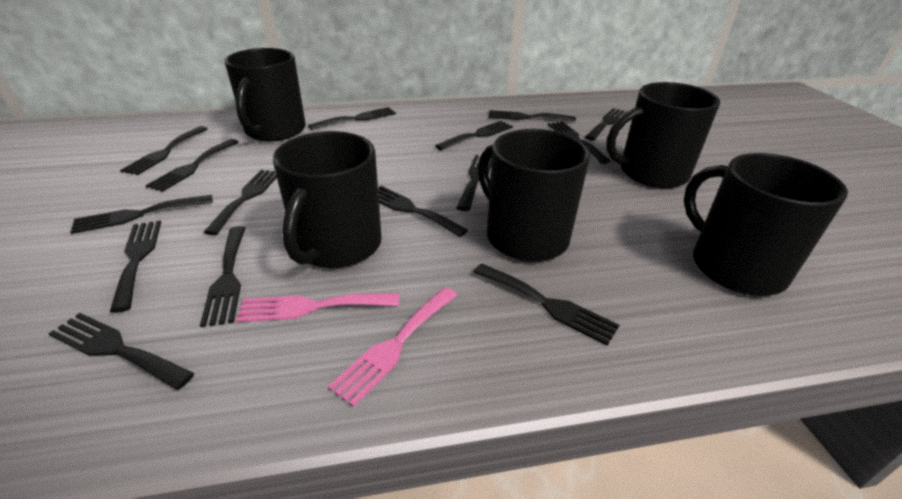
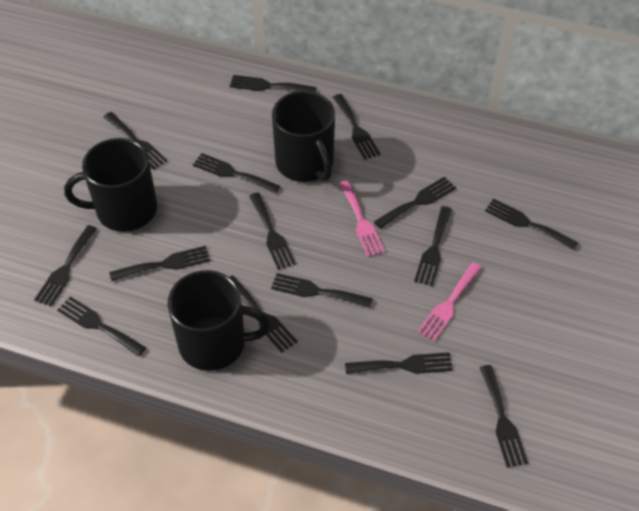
black mug: 5 -> 3

